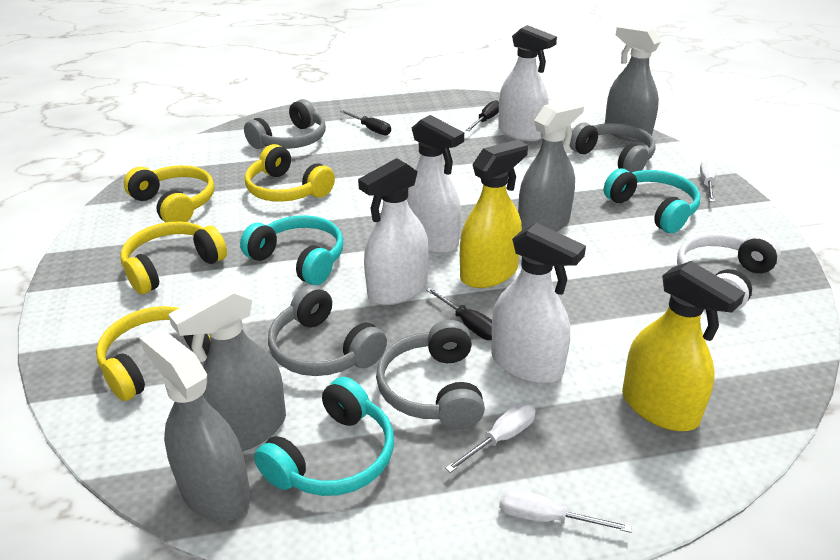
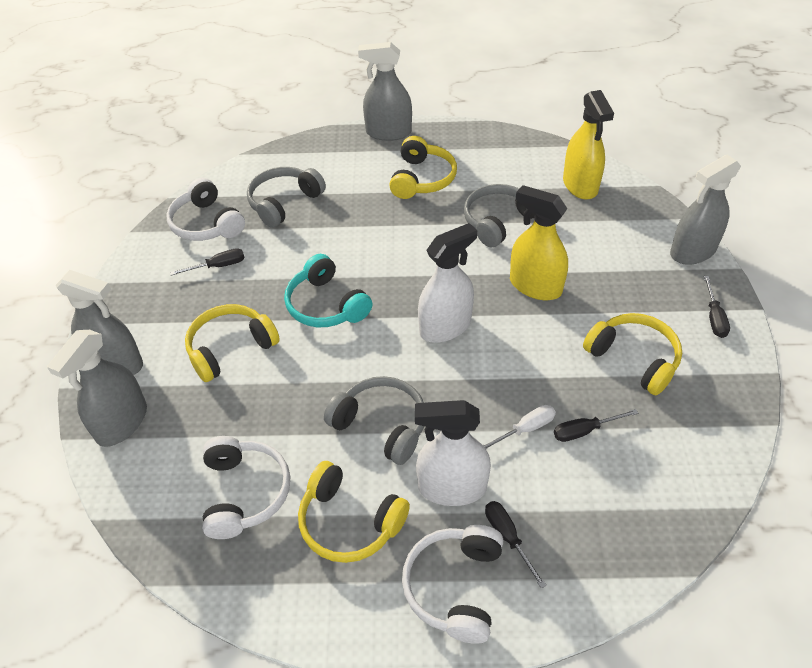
black screwdriver: 3 -> 4
grey headphones: 4 -> 3
turquoise headphones: 3 -> 1
white headphones: 1 -> 3
white screwdriver: 3 -> 1
white spray bottle: 4 -> 2

